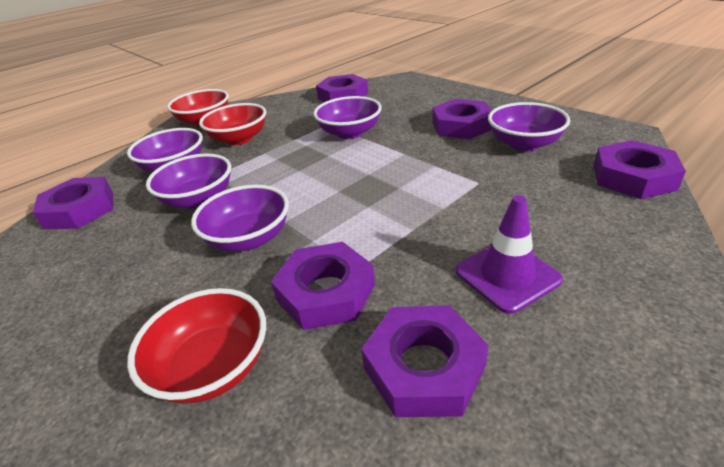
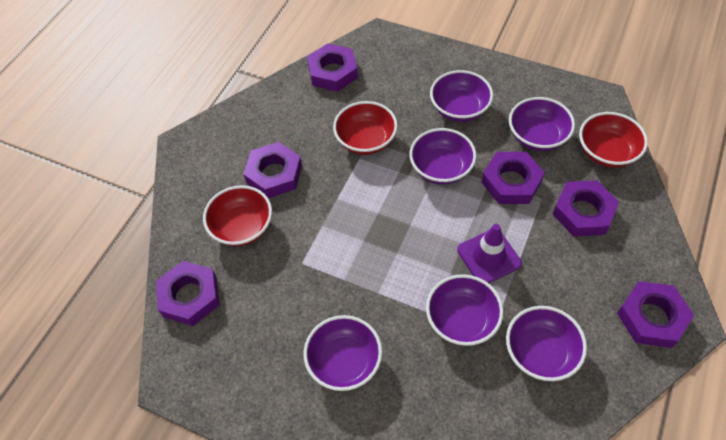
purple bowl: 5 -> 6

